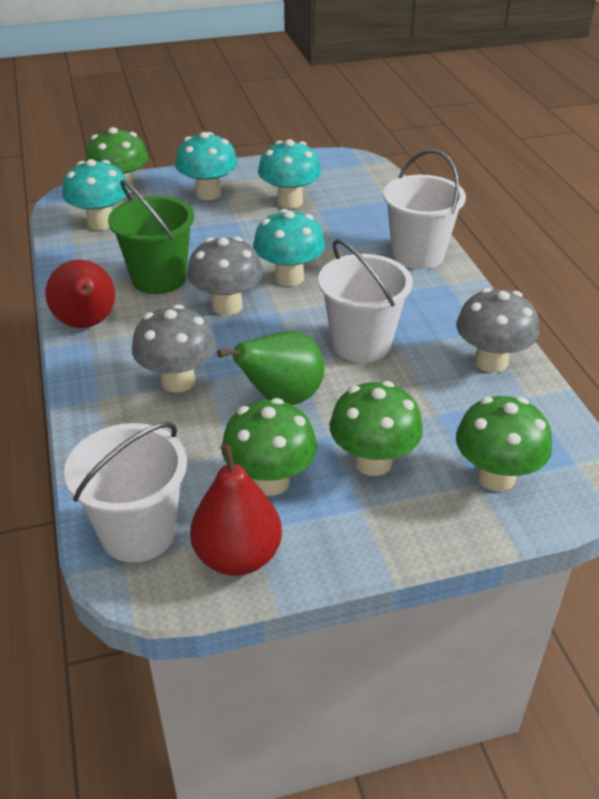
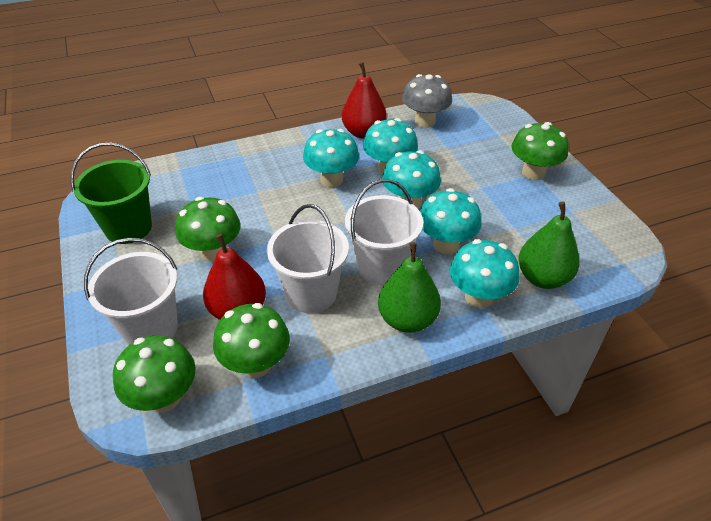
green pear: 1 -> 2
grey mushroom: 3 -> 1
turquoise mushroom: 4 -> 5

